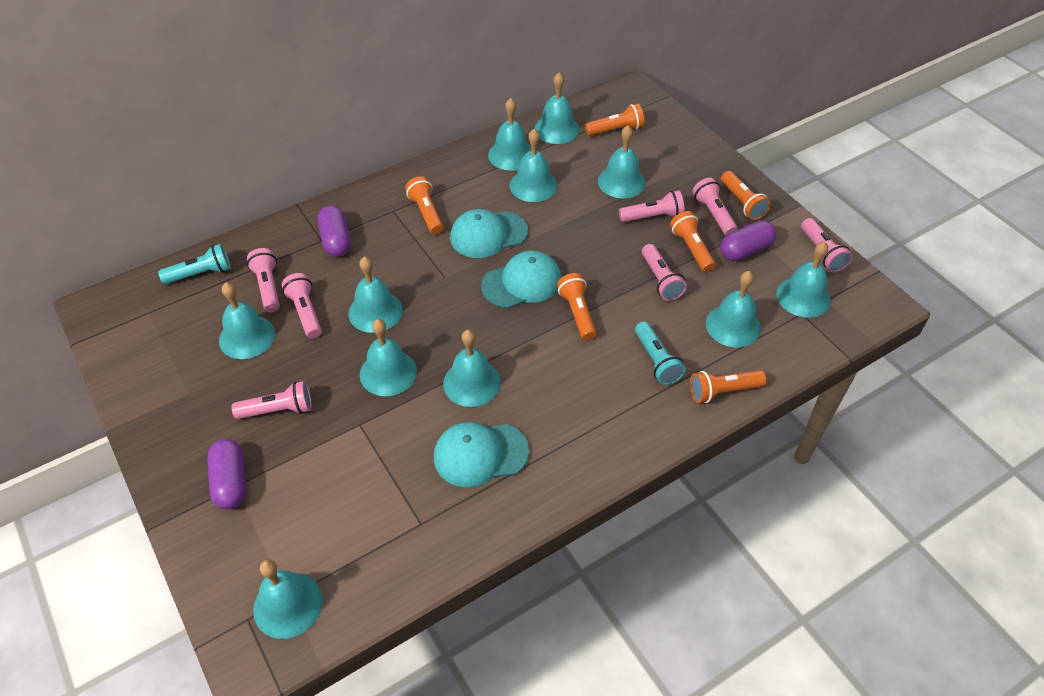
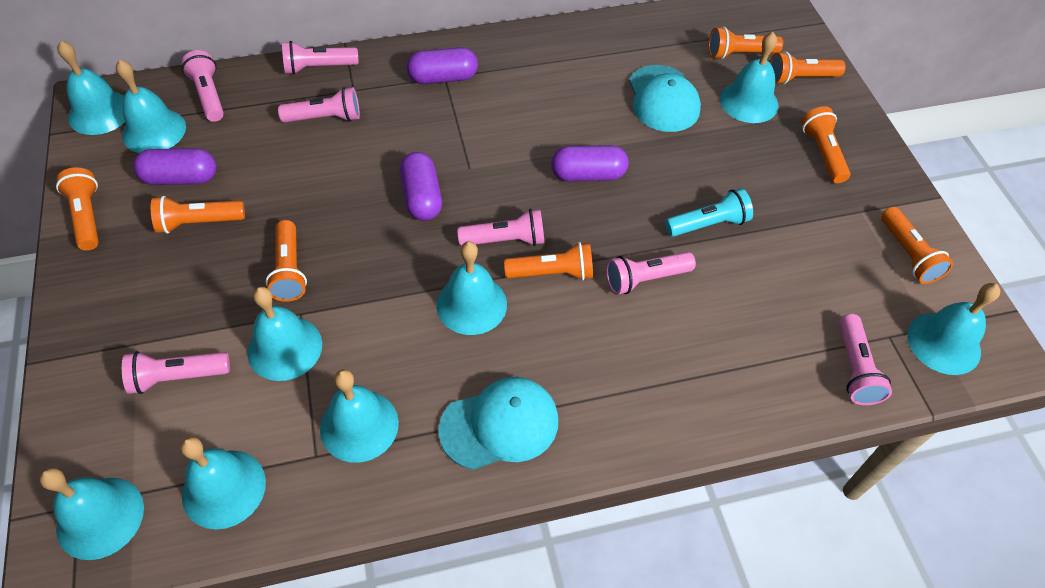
orange flashlight: 6 -> 8
purple capsule: 3 -> 4
turquoise bell: 11 -> 9
turquoise cap: 3 -> 2
turquoise flashlight: 2 -> 1

